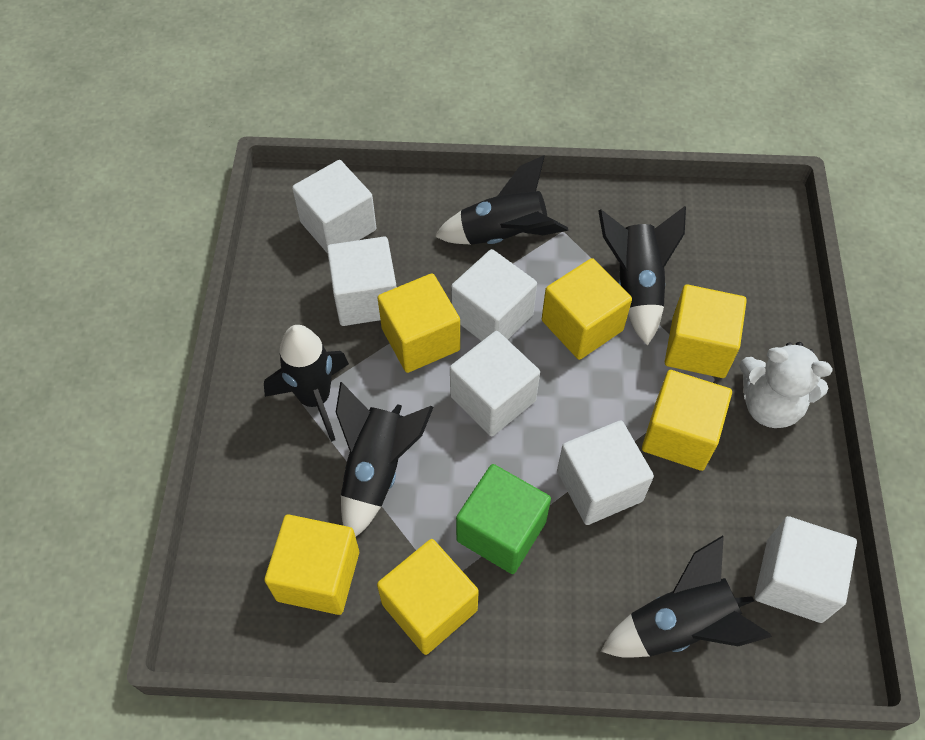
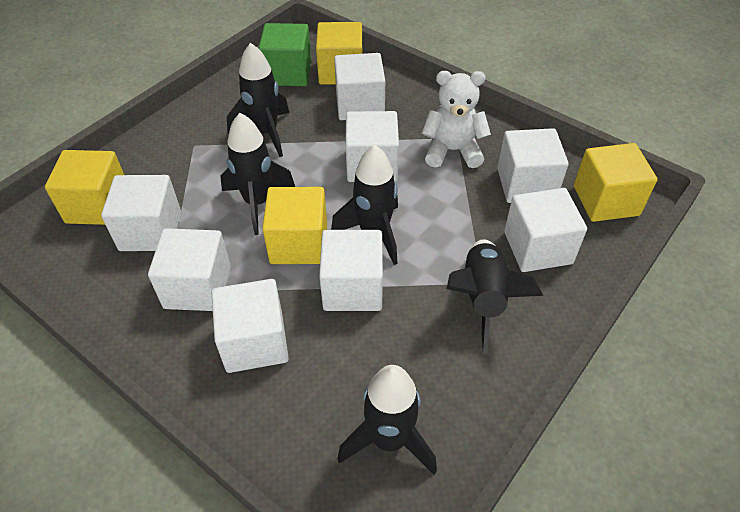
white cube: 6 -> 8
yellow cube: 6 -> 4

